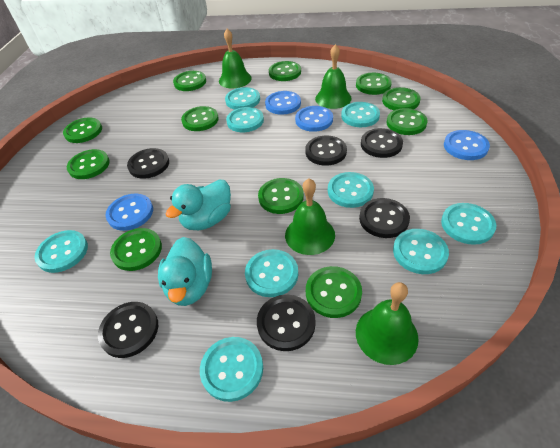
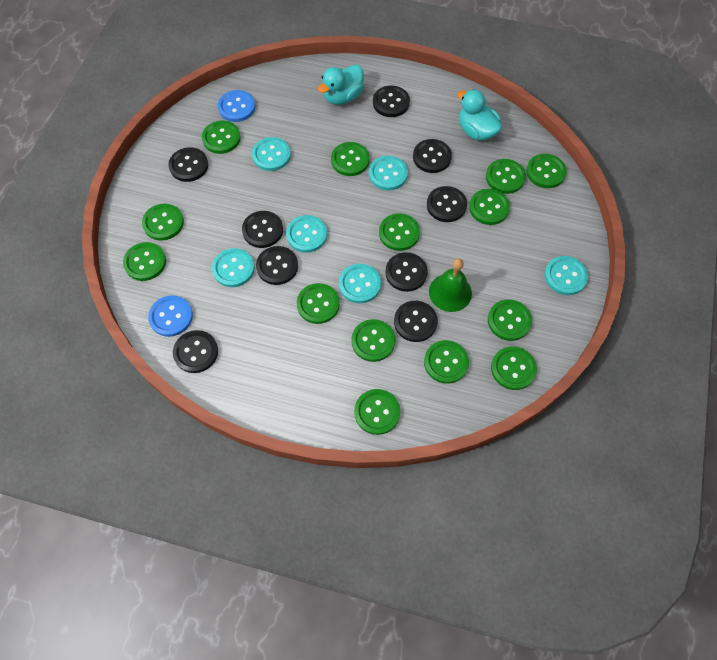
black button: 6 -> 9
blue button: 4 -> 2
green bell: 4 -> 1
green button: 11 -> 14
turquoise button: 9 -> 6

